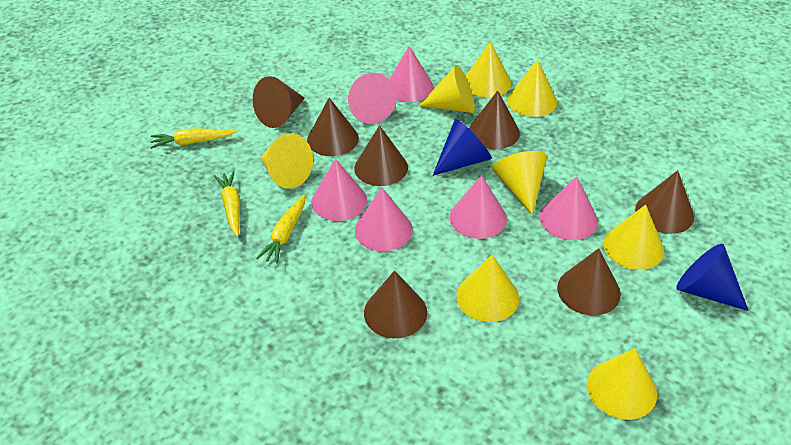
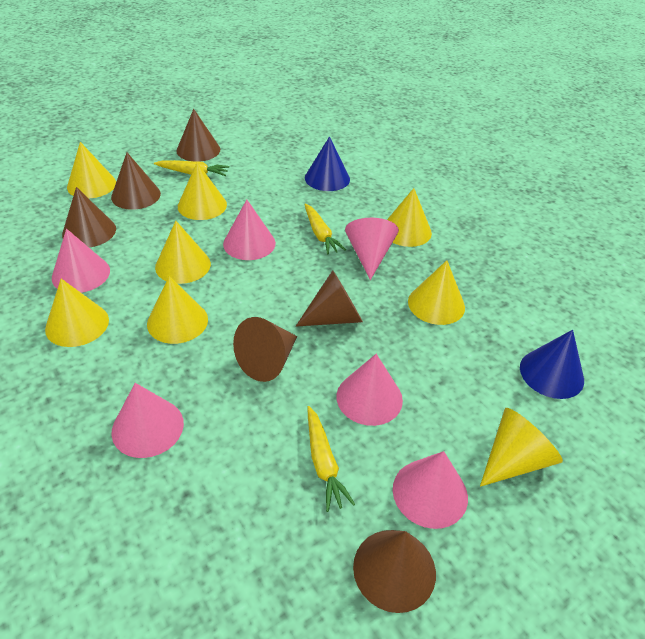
brown cone: 7 -> 6

